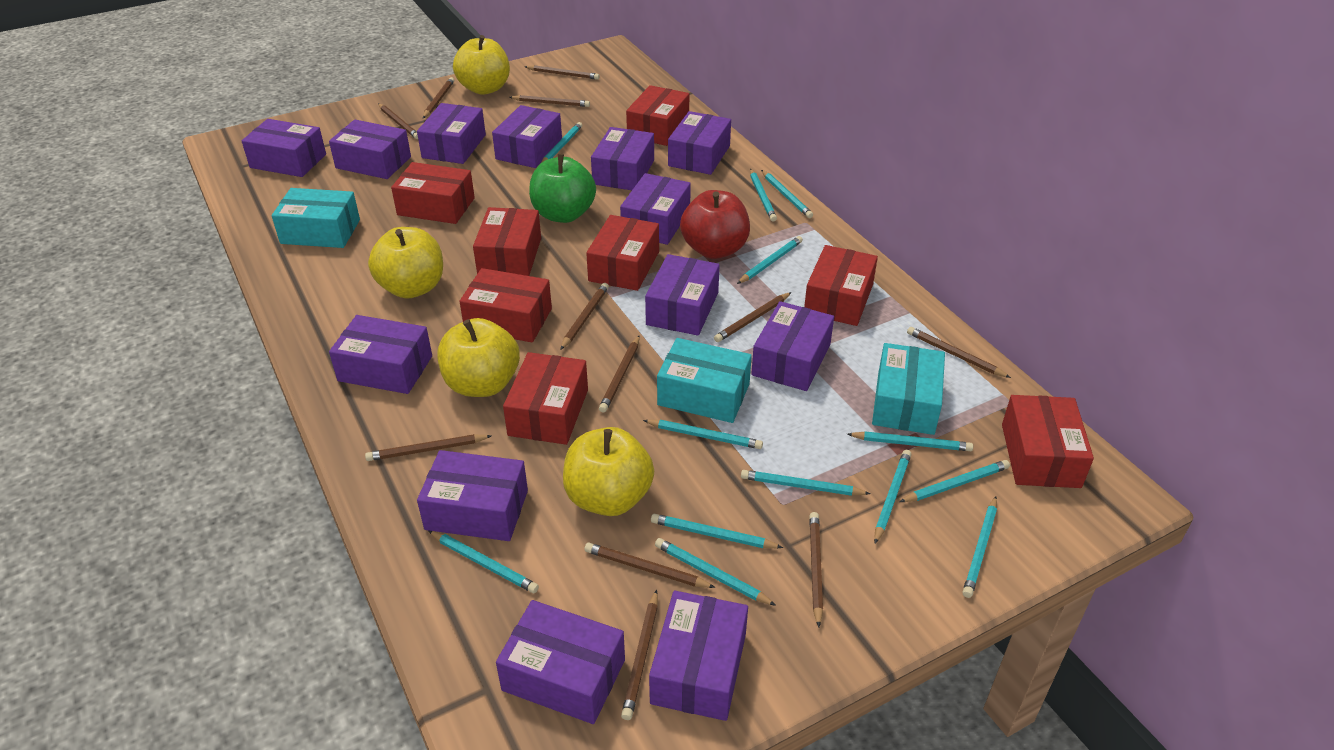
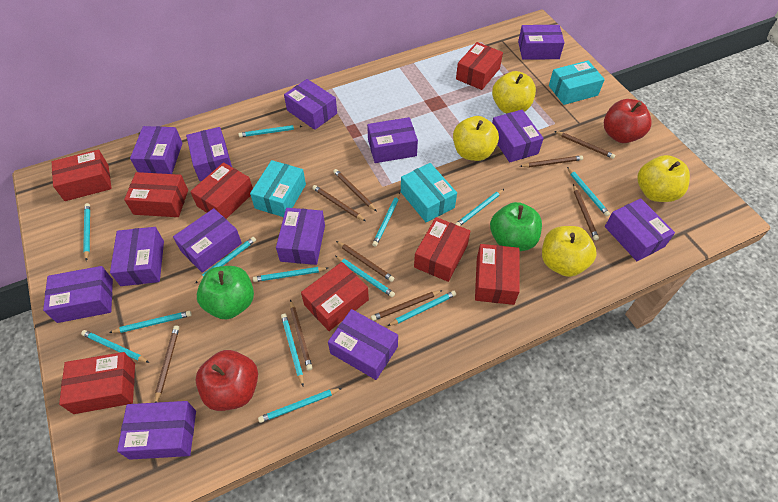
brown pencil: 12 -> 9
green apple: 1 -> 2
red apple: 1 -> 2

